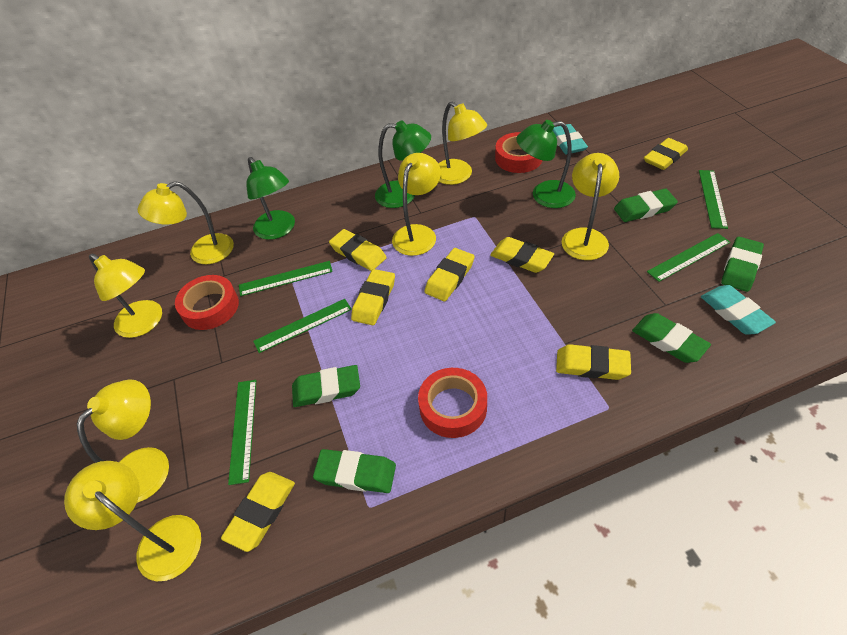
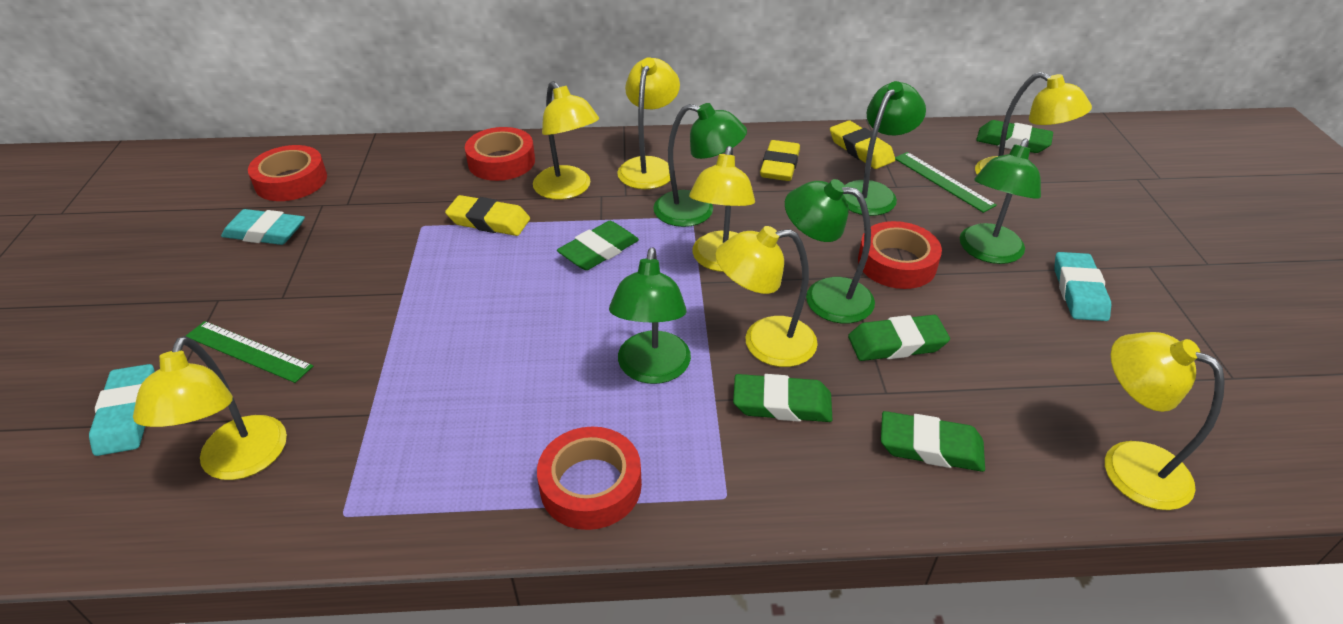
green lamp: 3 -> 5
green ruler: 5 -> 2
red tape: 3 -> 4
turquoise eraser: 2 -> 3
yellow eraser: 7 -> 3

